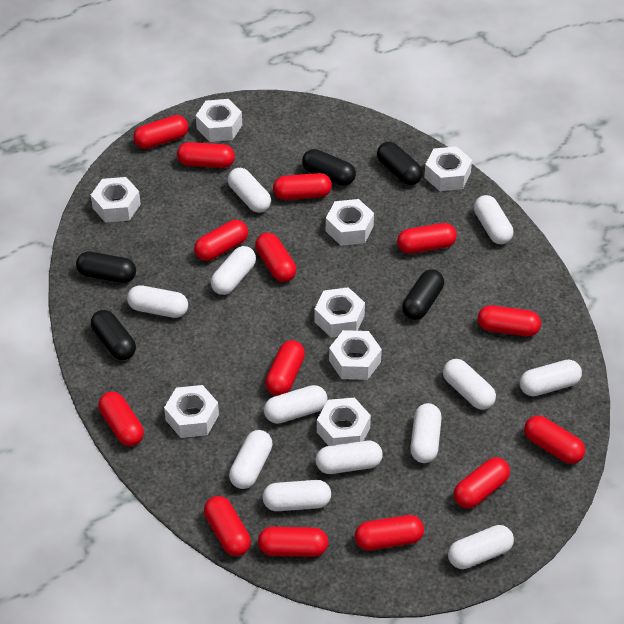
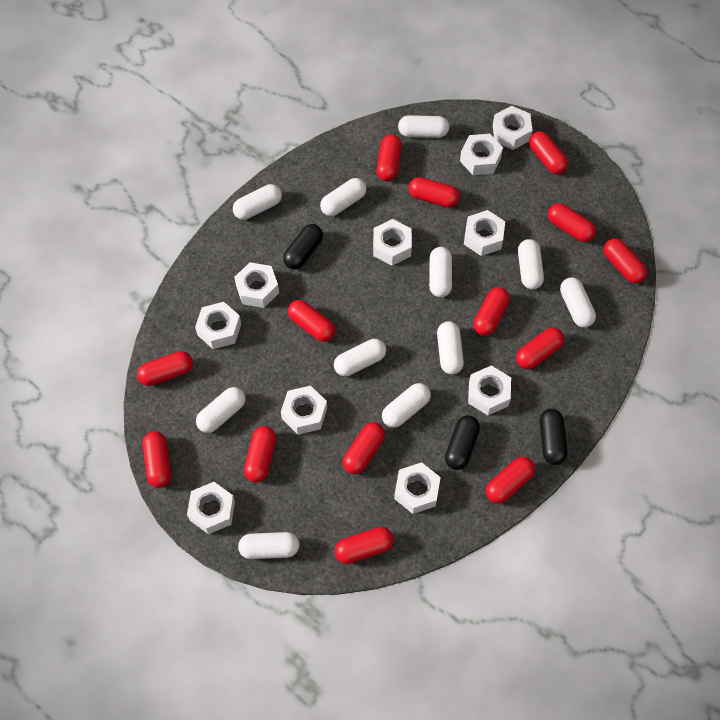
black capsule: 5 -> 3
white capsule: 12 -> 11
white nut: 8 -> 10

